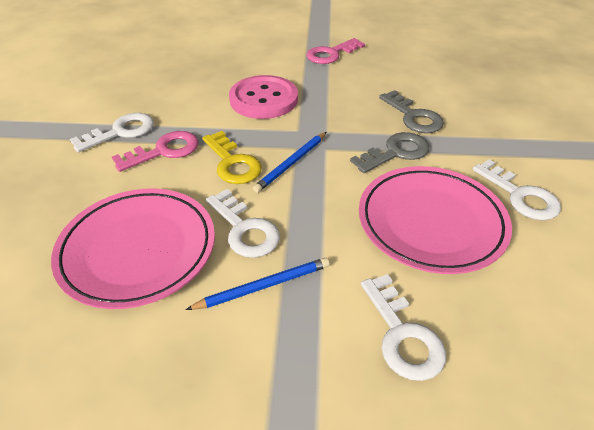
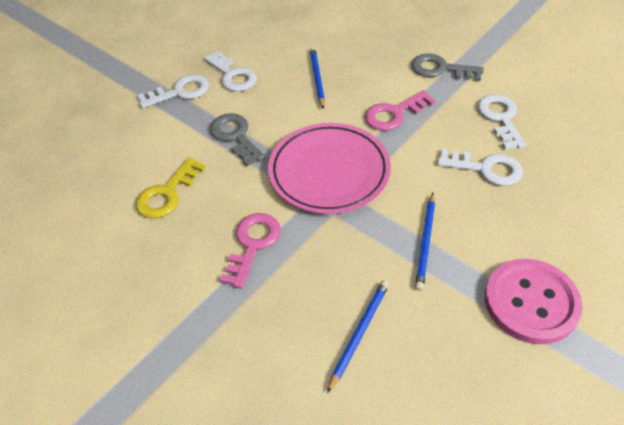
blue pencil: 2 -> 3
pink plate: 2 -> 1

